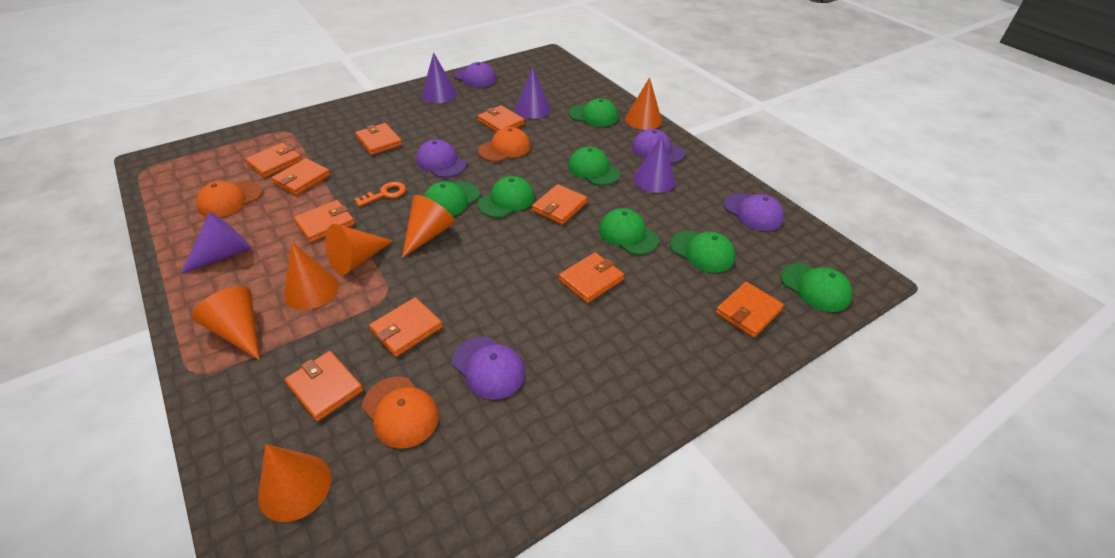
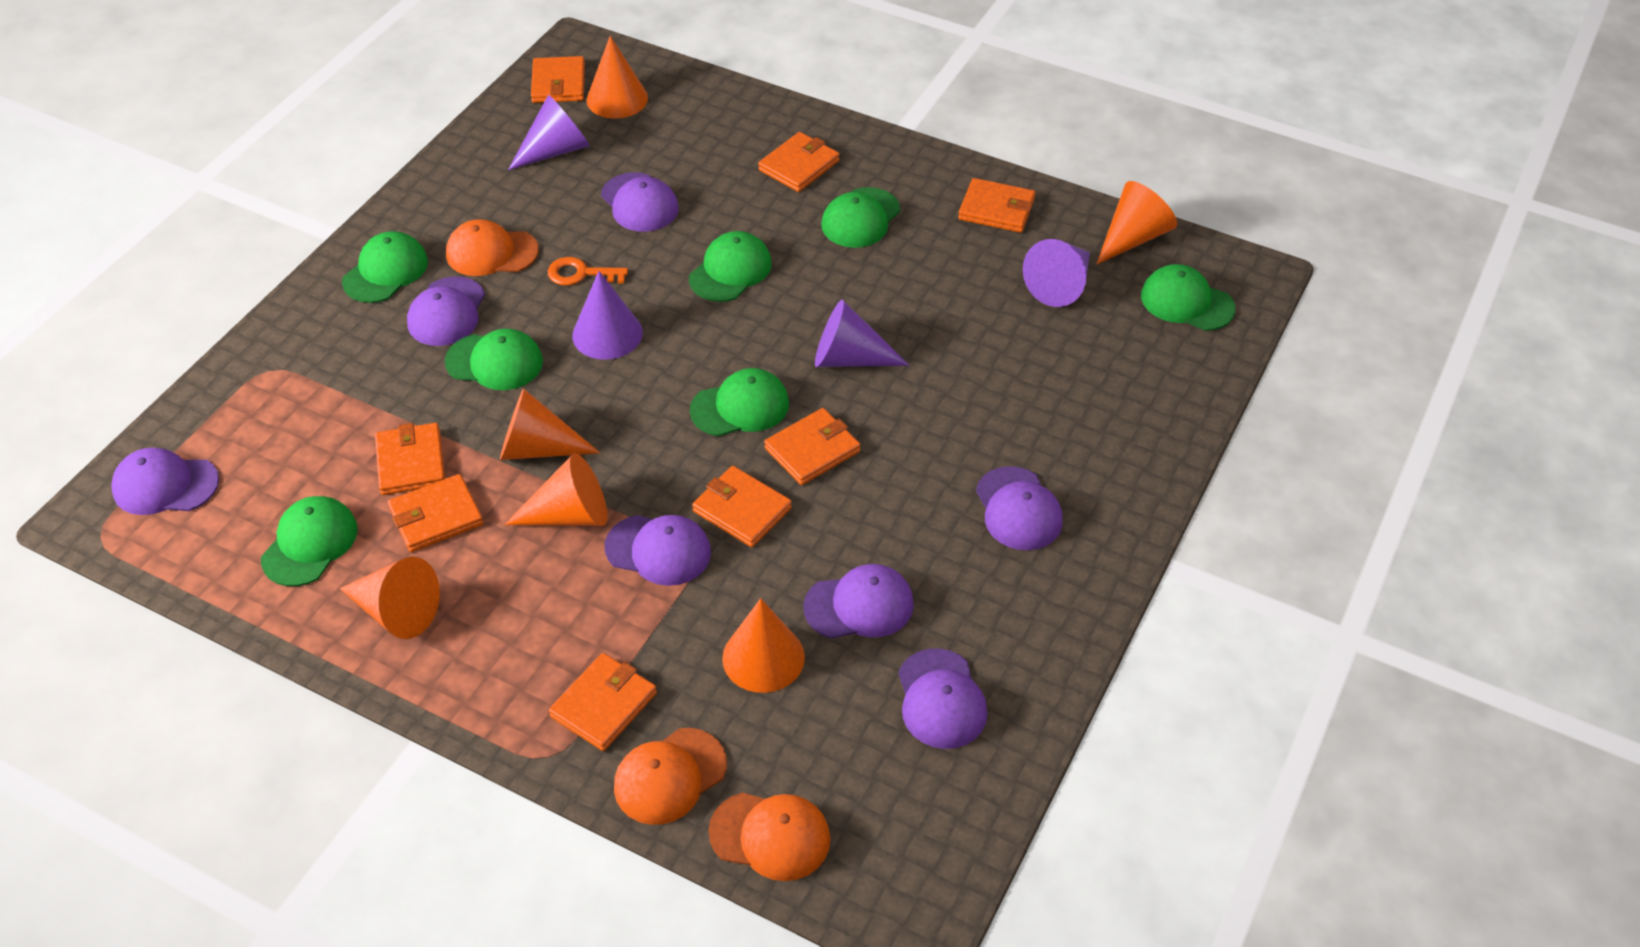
orange wallet: 10 -> 8
purple cap: 5 -> 7

